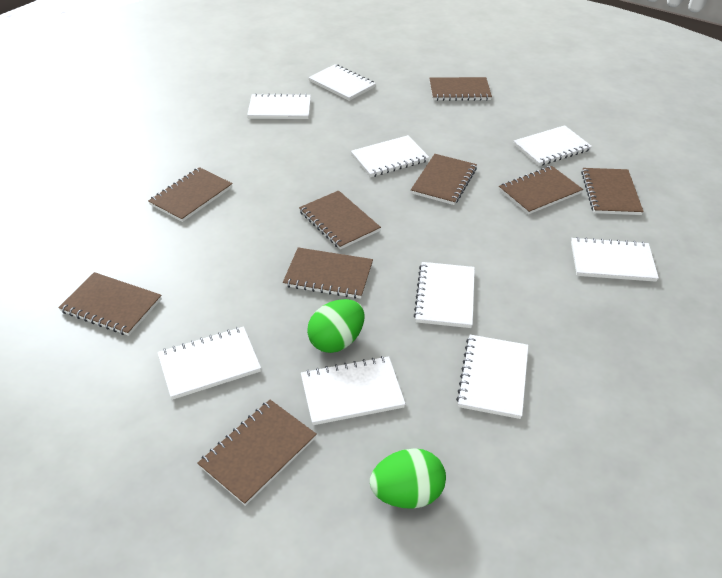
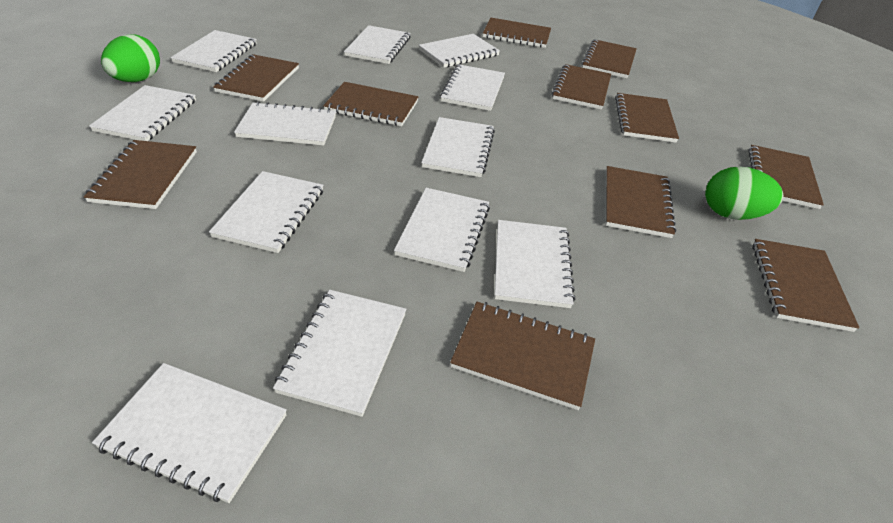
brown notebook: 9 -> 11
white notebook: 9 -> 12

